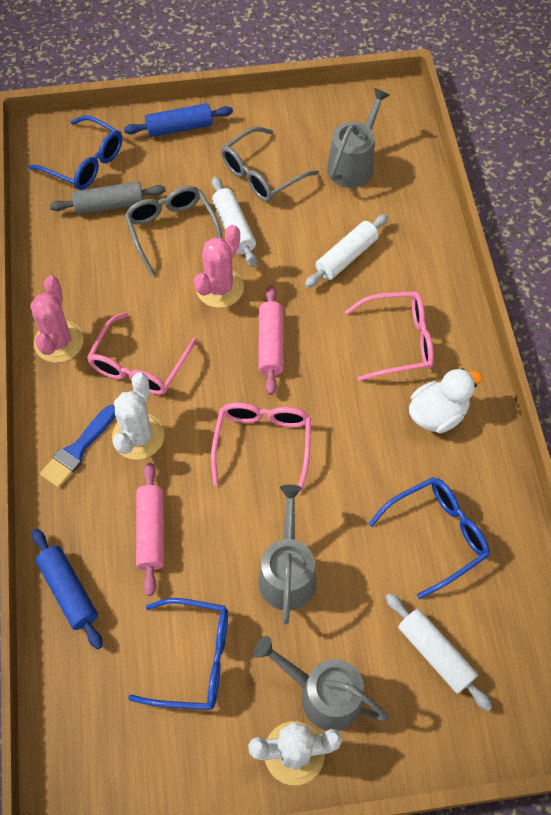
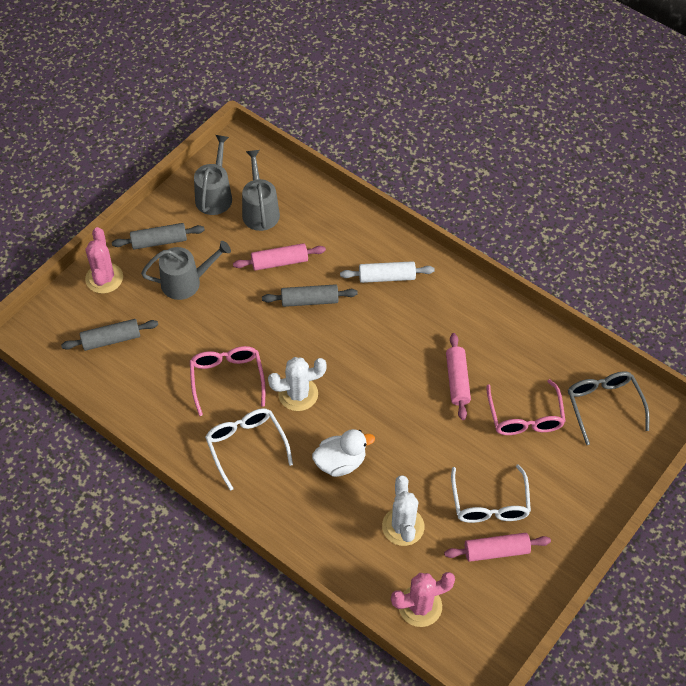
blue brush: 1 -> 0
blue glasses: 3 -> 0
blue rolling pin: 2 -> 0
grey glasses: 2 -> 1
grey rolling pin: 1 -> 3
pink glasses: 3 -> 2
pink rolling pin: 2 -> 3
white glasses: 0 -> 2
white rolling pin: 3 -> 1

